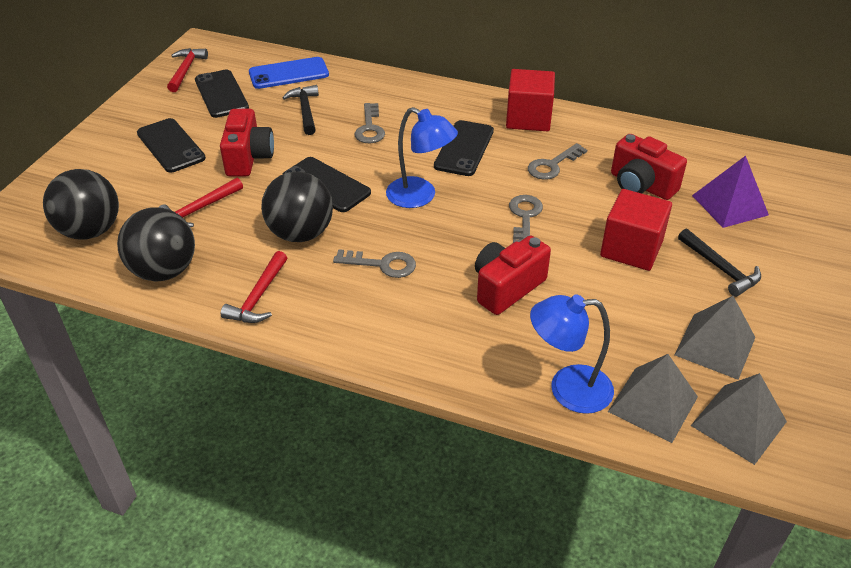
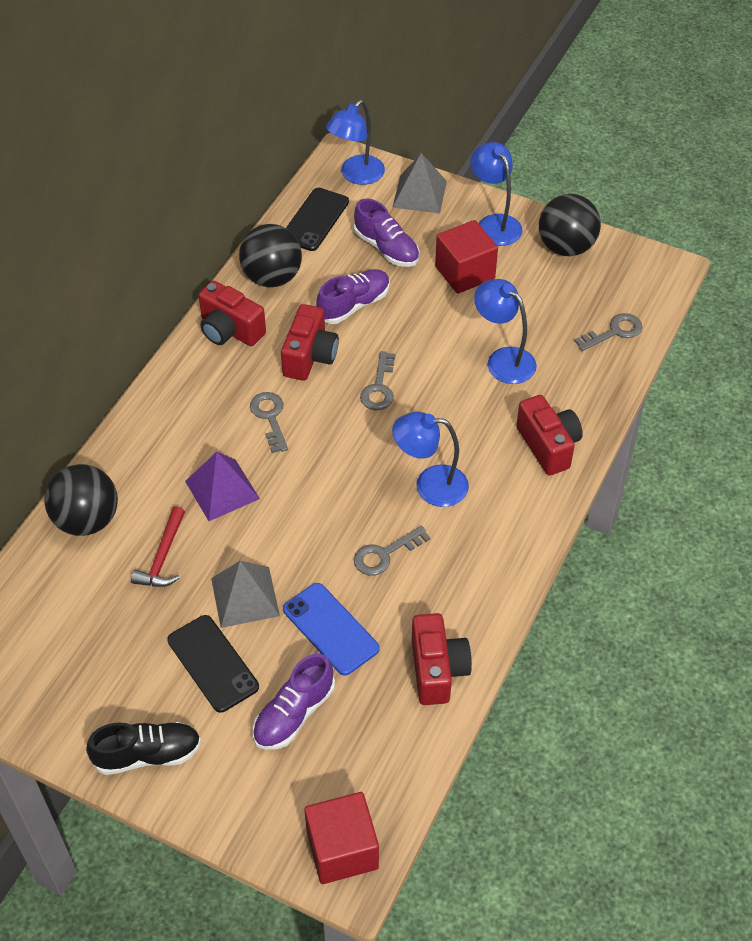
black hammer: 2 -> 0
black phone: 4 -> 2
black shoe: 0 -> 1
blue lamp: 2 -> 4
grey pyramid: 3 -> 2
purple shoe: 0 -> 3
red camera: 3 -> 4
red hammer: 3 -> 1

